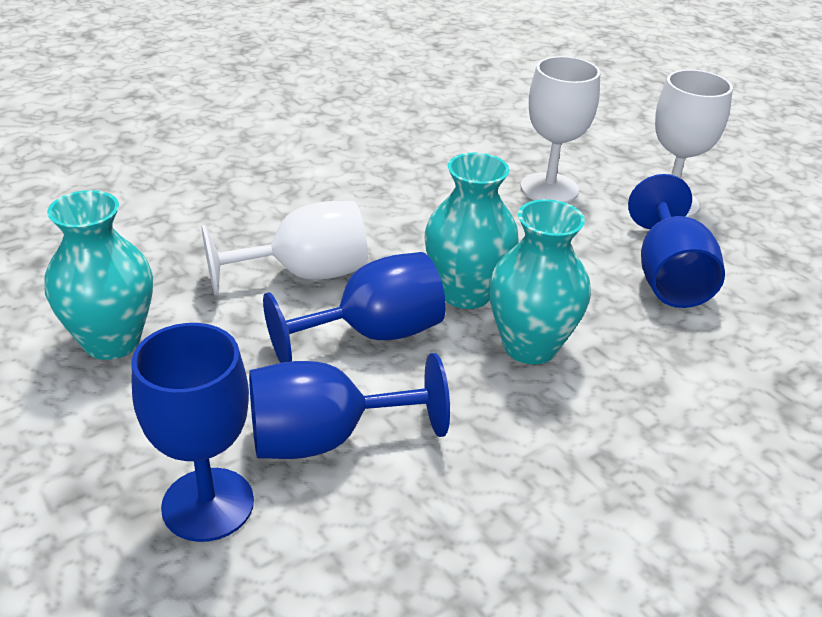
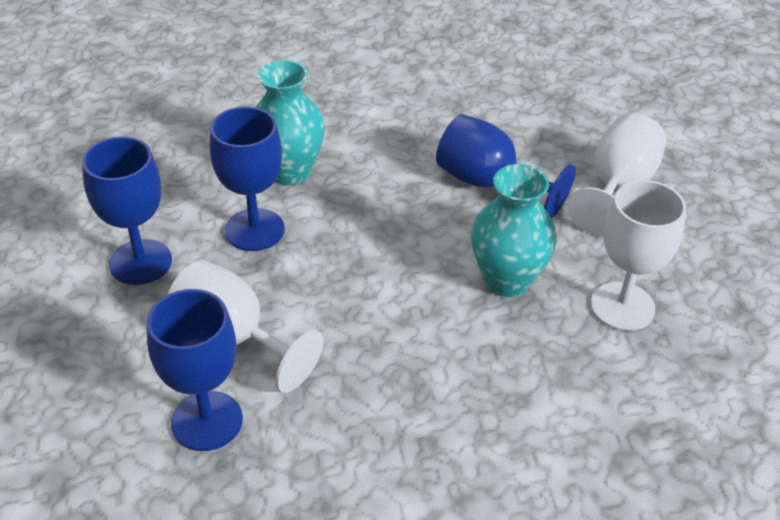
turquoise vase: 3 -> 2

